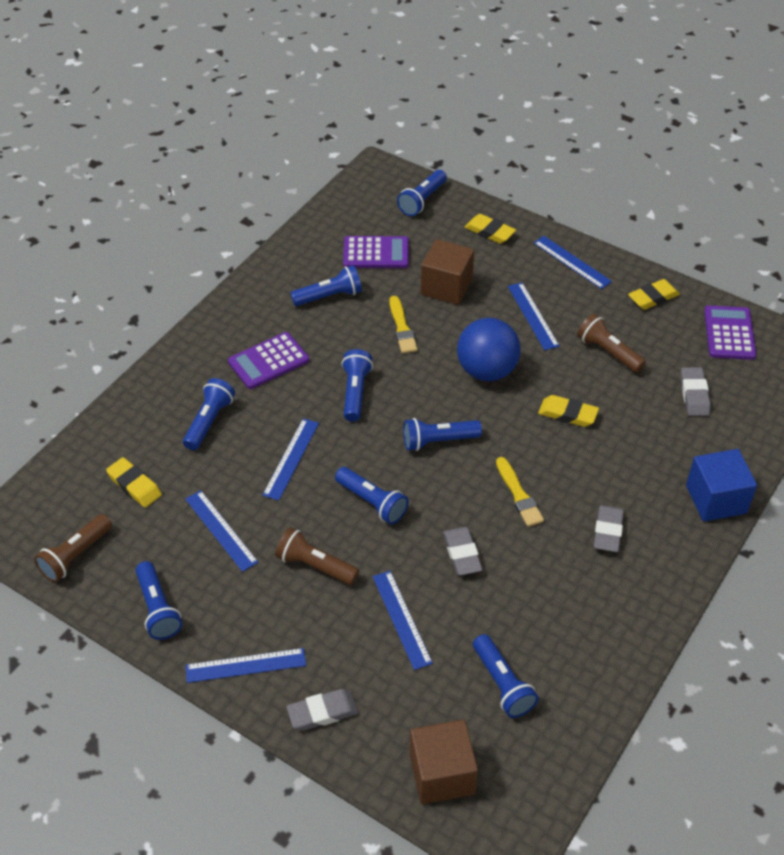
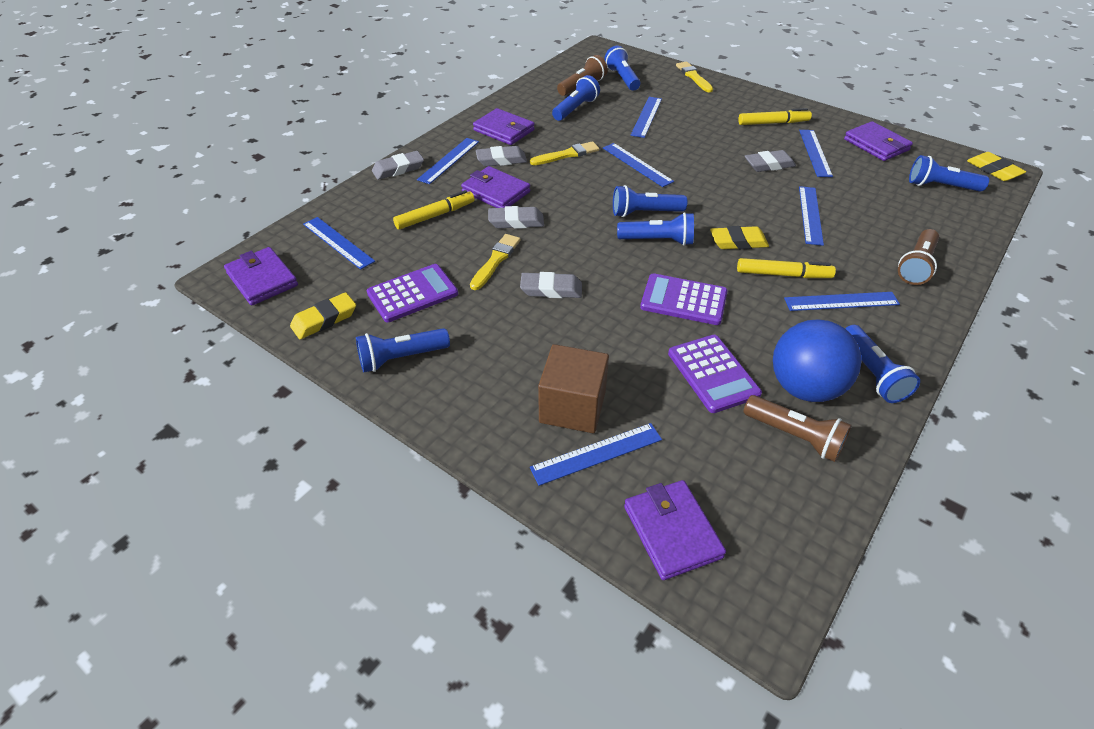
blue cube: 1 -> 0
blue flashlight: 8 -> 7
blue ruler: 6 -> 8
brown cube: 2 -> 1
grey eraser: 4 -> 5
purple wallet: 0 -> 5
yellow brush: 2 -> 3
yellow eraser: 4 -> 3
yellow marker: 0 -> 3

